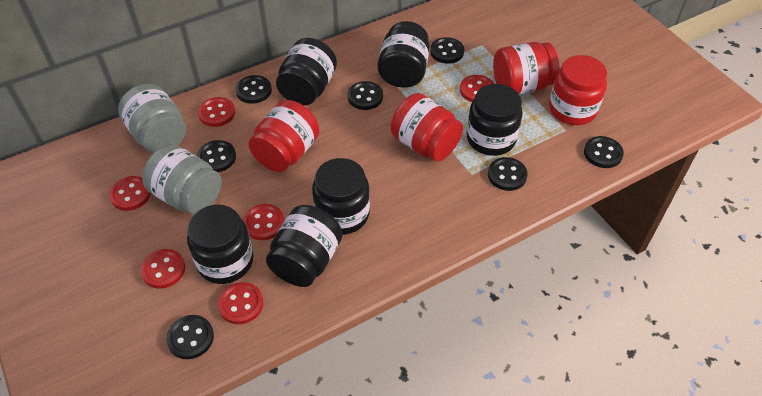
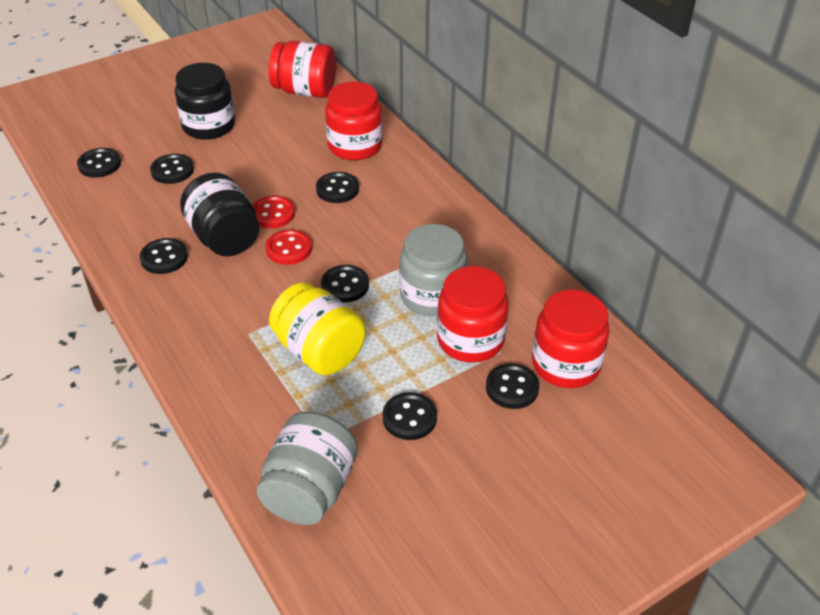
black jar: 6 -> 2
red button: 6 -> 2
yellow jar: 0 -> 1

